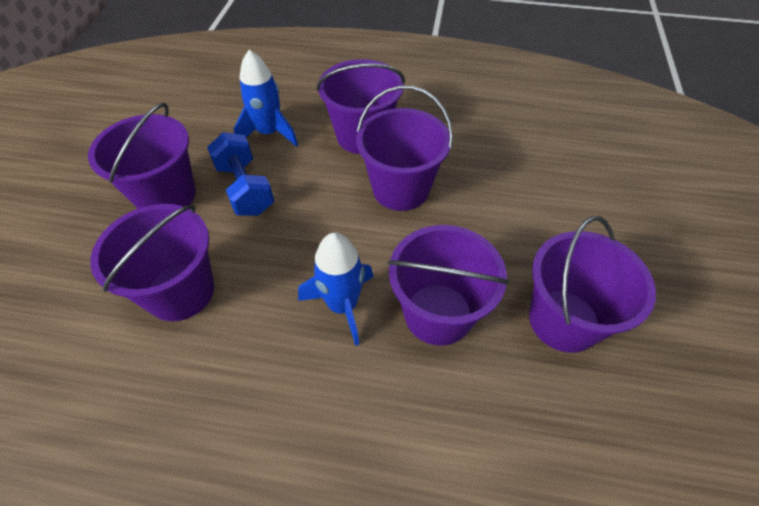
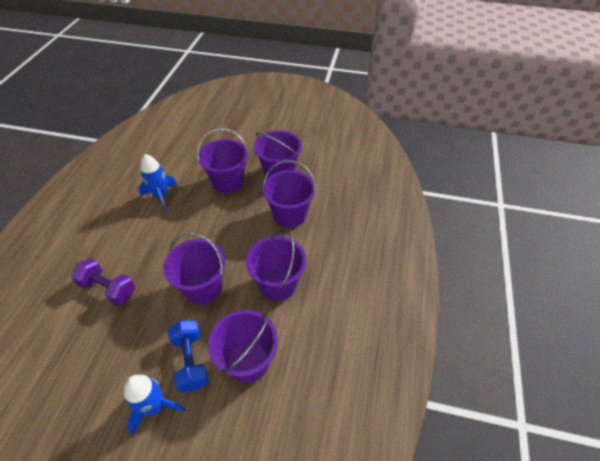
purple dumbbell: 0 -> 1

